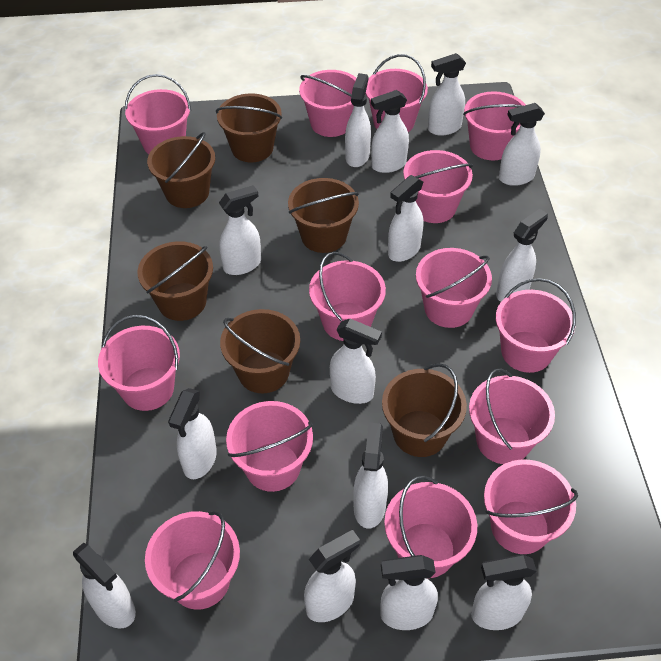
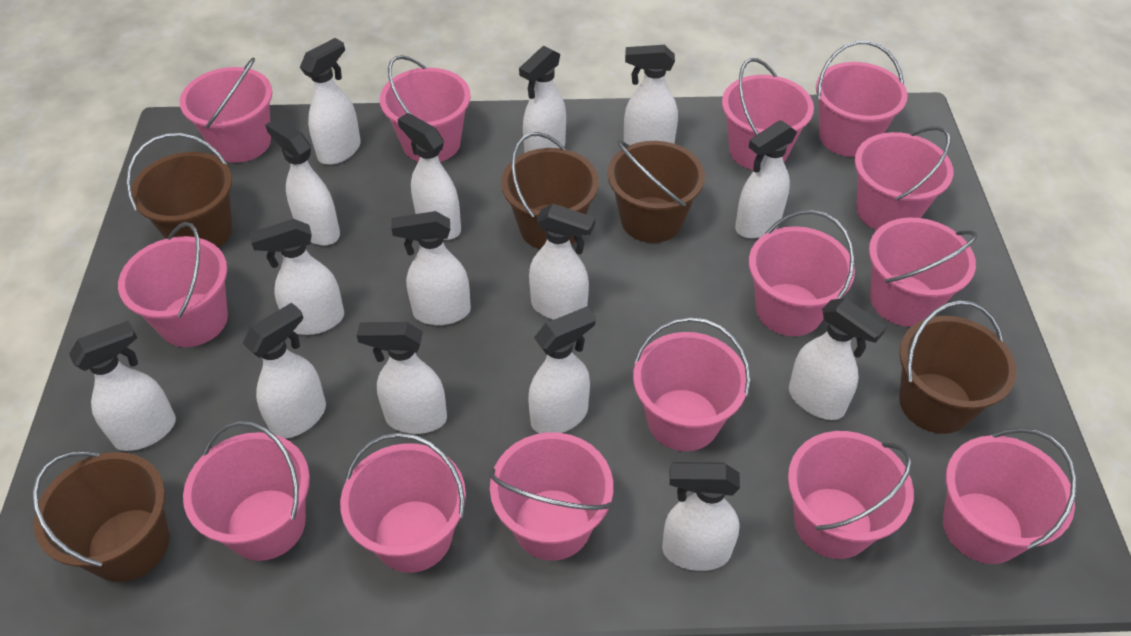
brown bucket: 6 -> 5
white spray bottle: 14 -> 15

